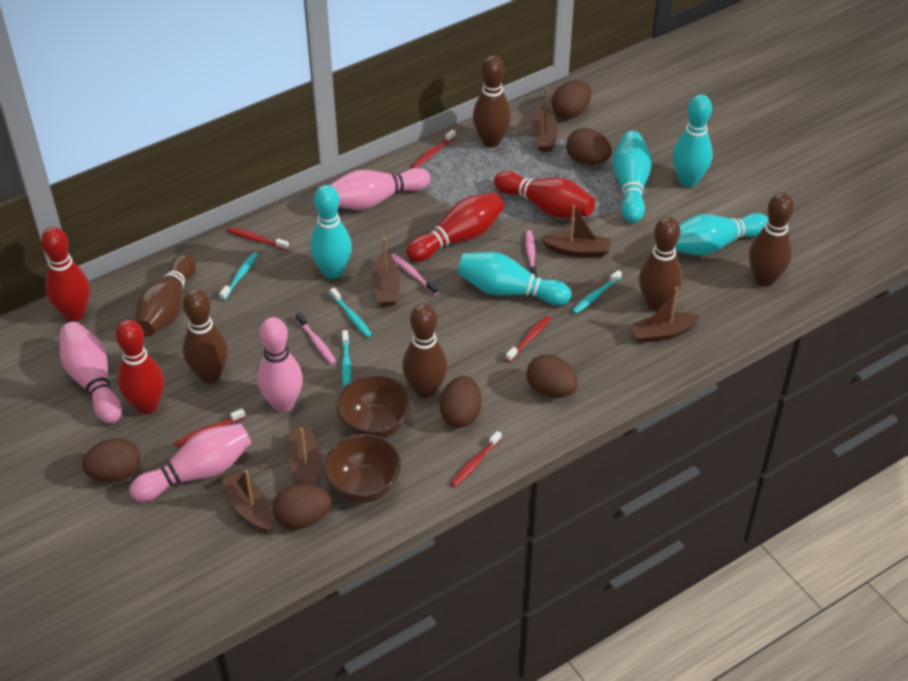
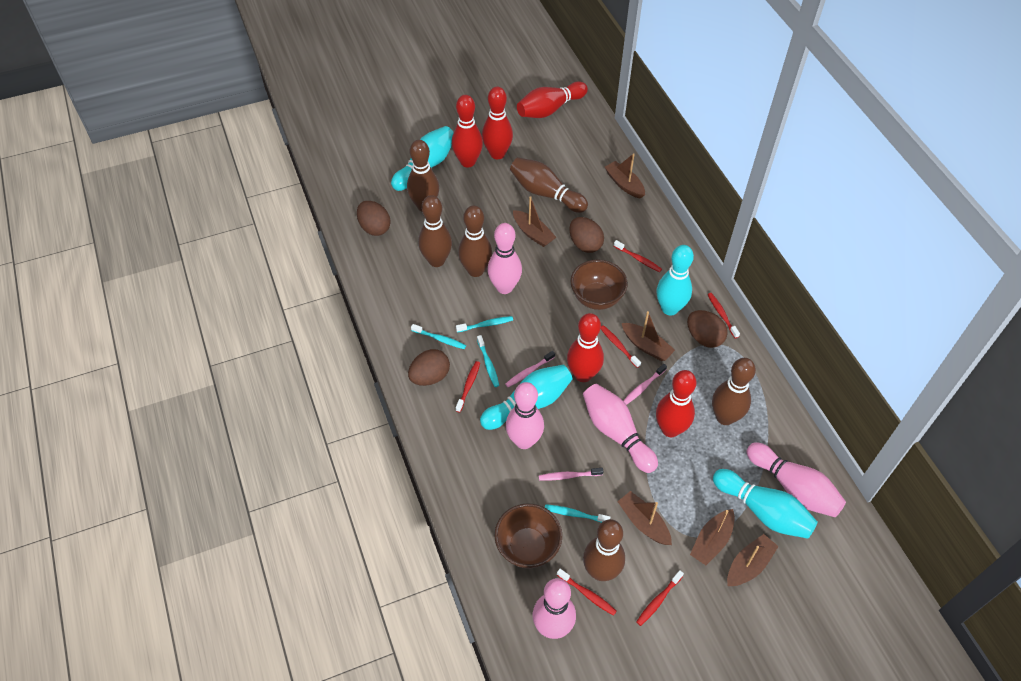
brown egg: 6 -> 4
pink bowling pin: 4 -> 5
red bowling pin: 4 -> 5
red toothbrush: 5 -> 6
turquoise bowling pin: 5 -> 4

